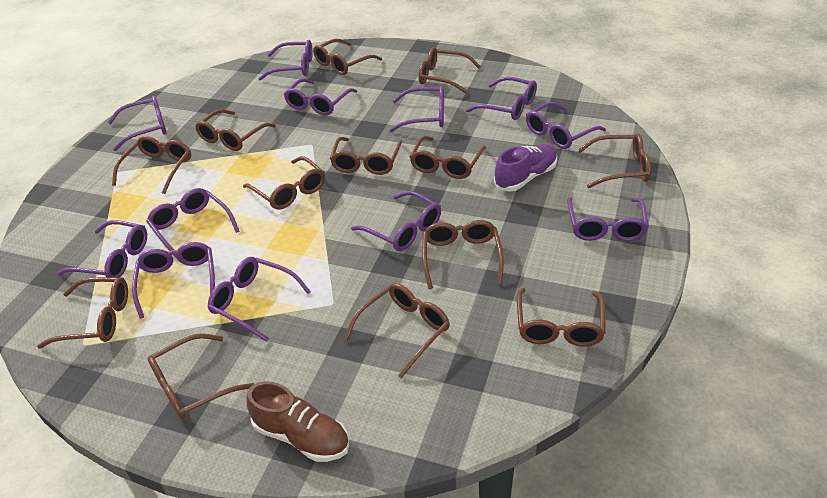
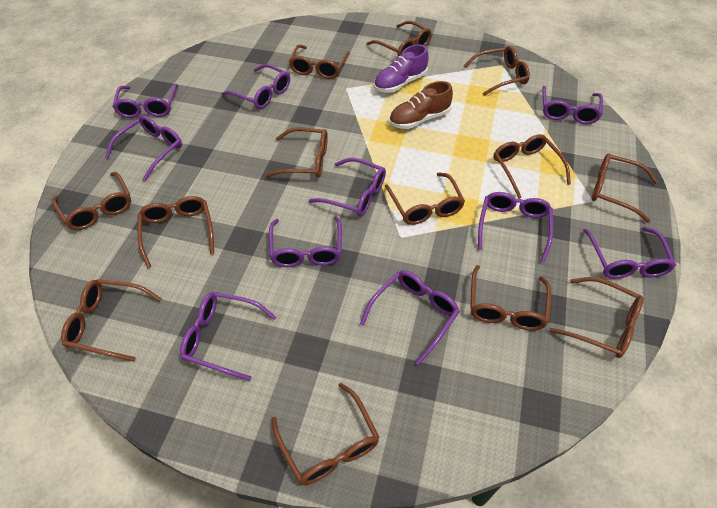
purple glasses: 12 -> 10

